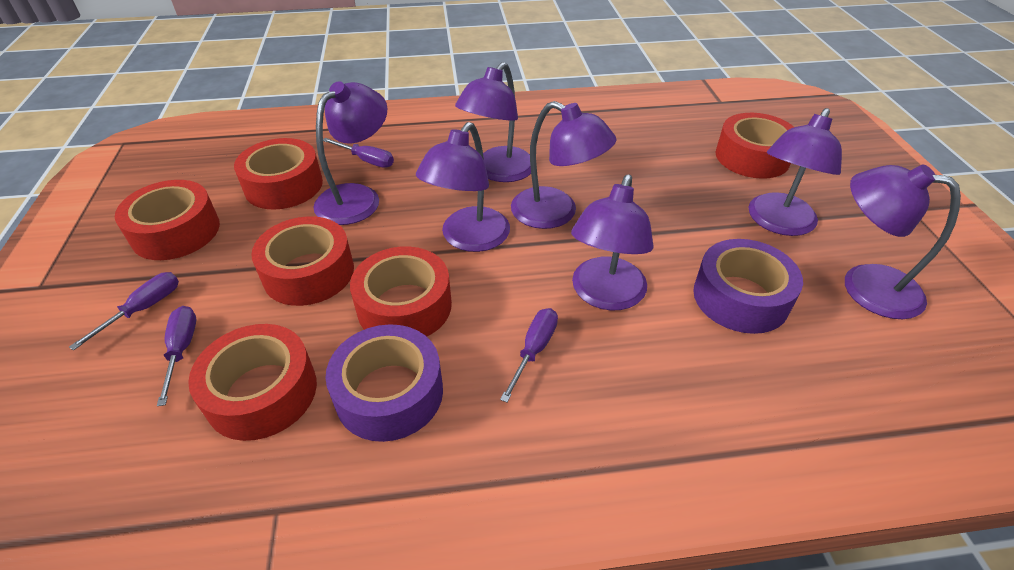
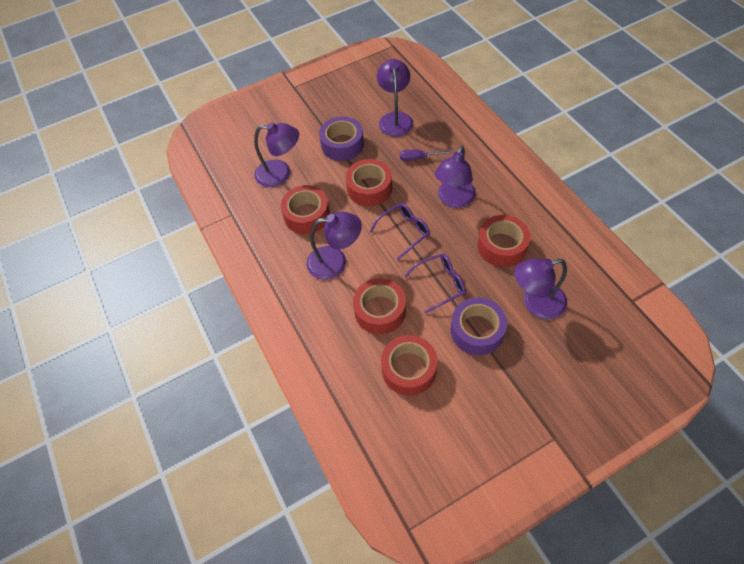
purple glasses: 0 -> 2
purple lamp: 7 -> 5
purple screwdriver: 4 -> 1
red tape: 6 -> 5

